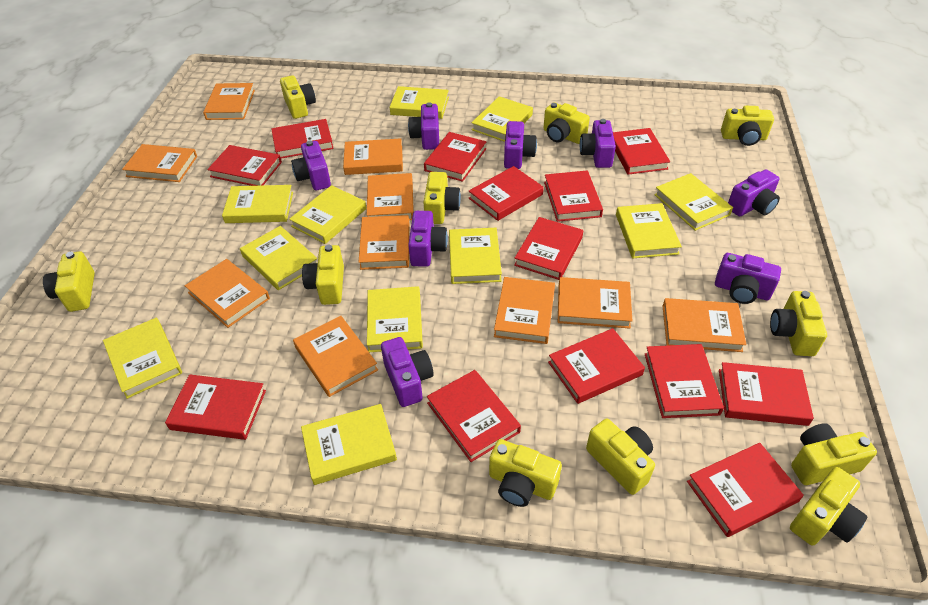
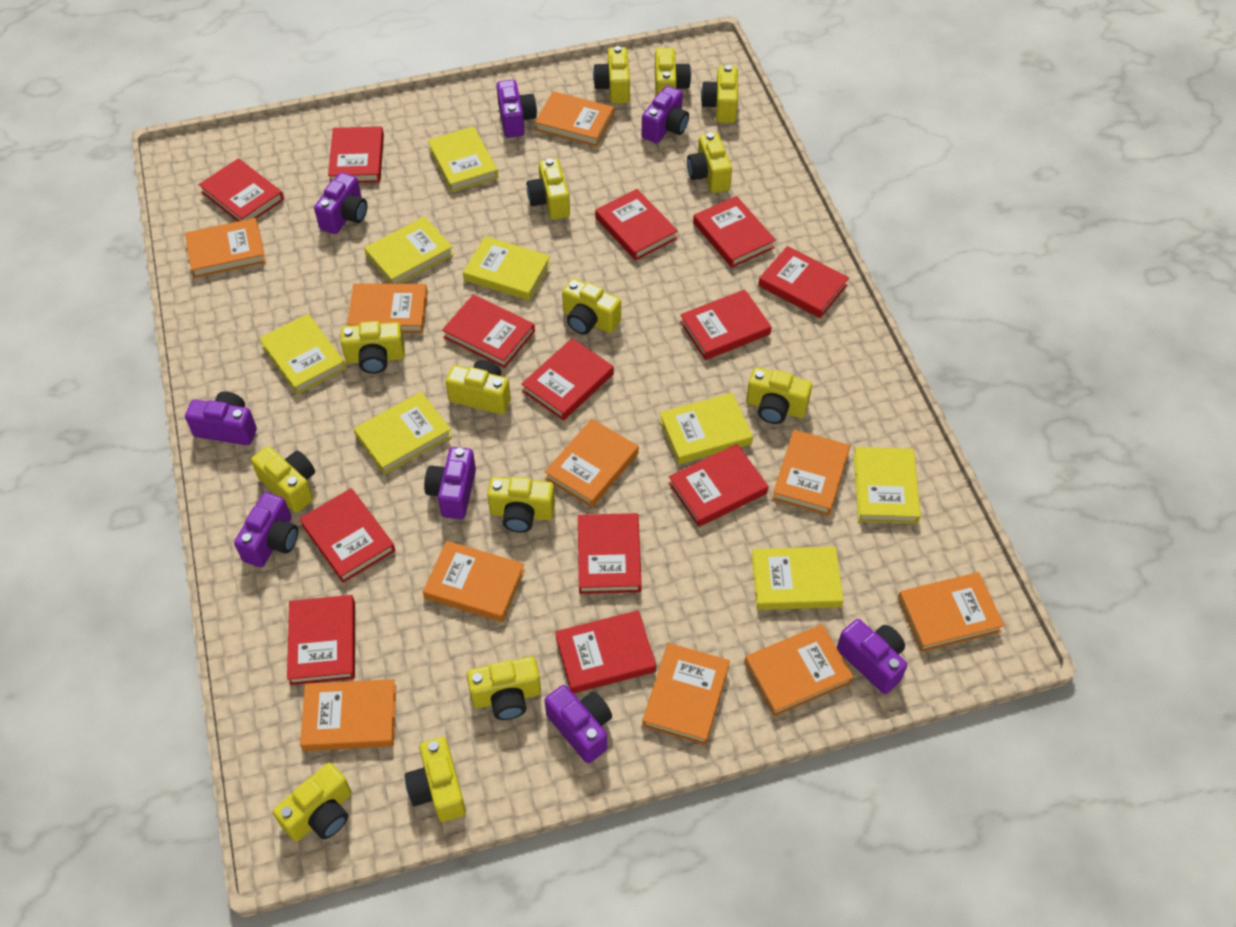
yellow book: 11 -> 8
yellow camera: 11 -> 14

